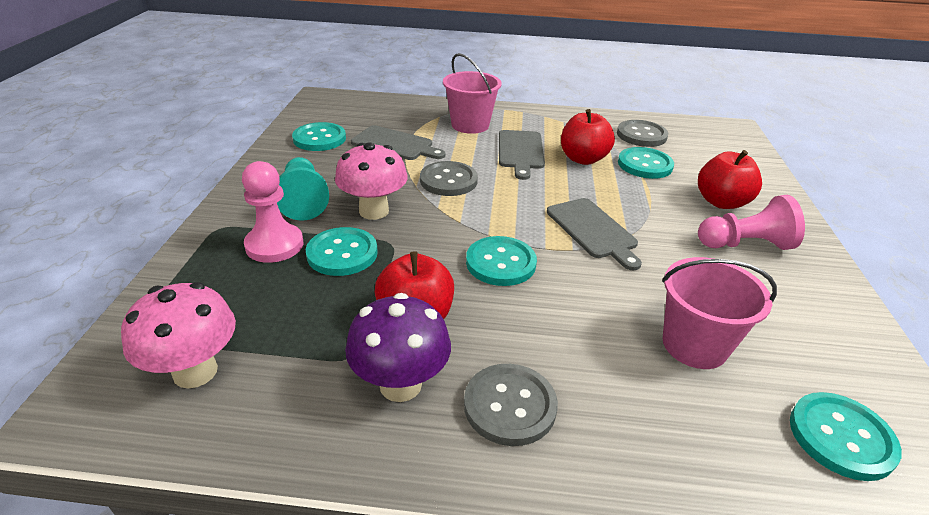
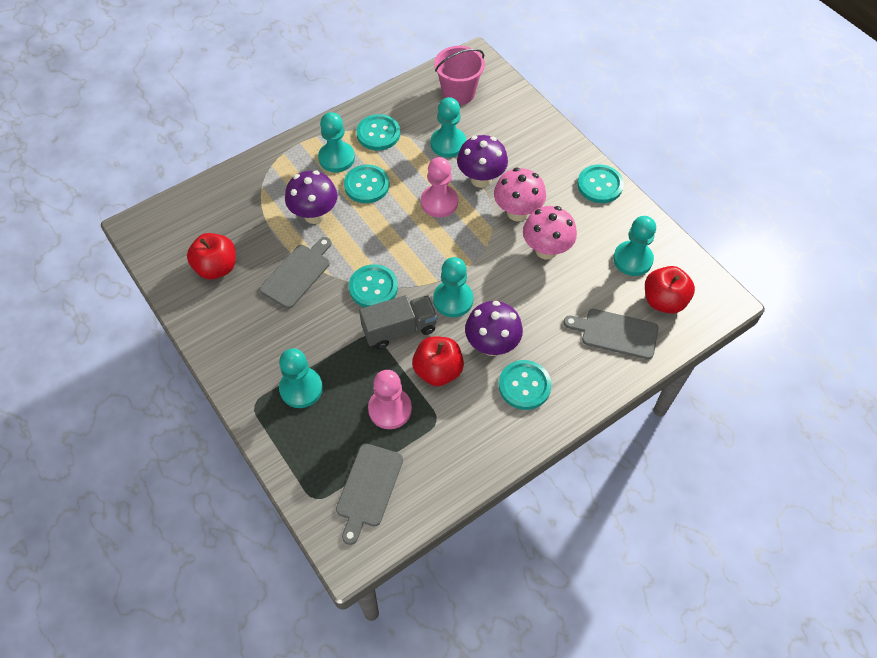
grey button: 3 -> 0
grey truck: 0 -> 1
pink bucket: 2 -> 1
purple mushroom: 1 -> 3
turquoise pawn: 1 -> 5

